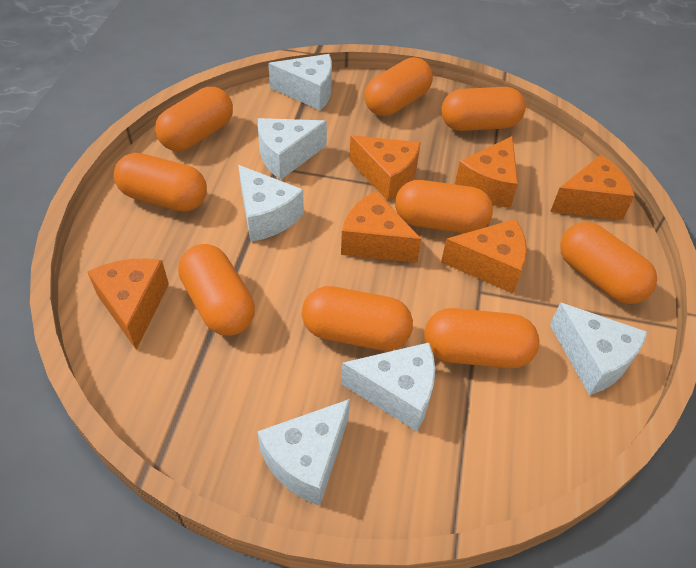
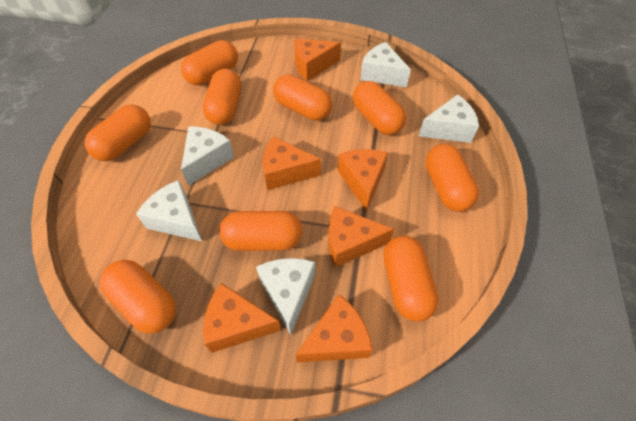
white cheese: 6 -> 5

